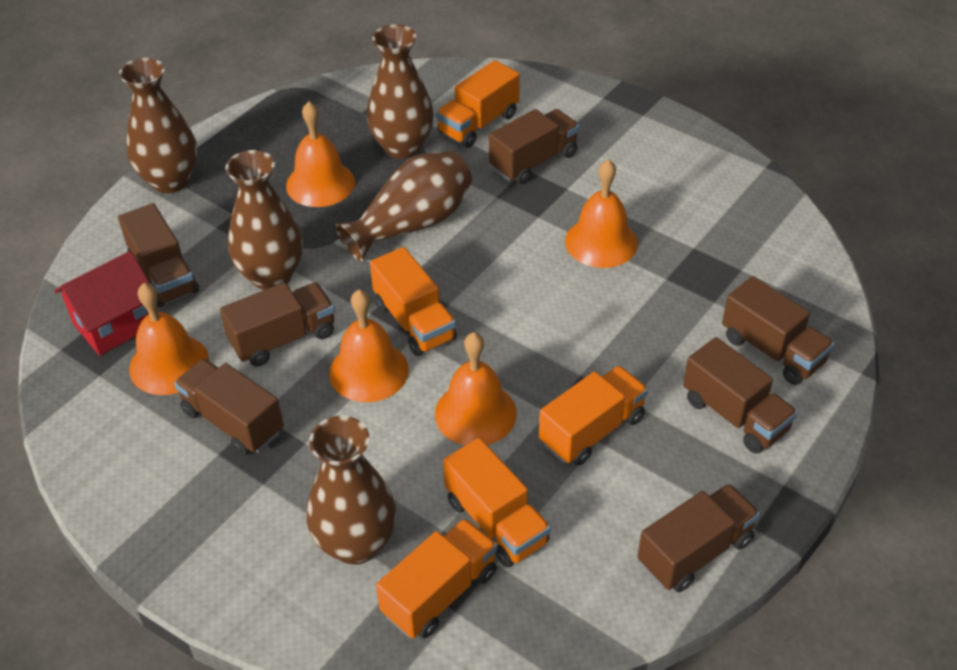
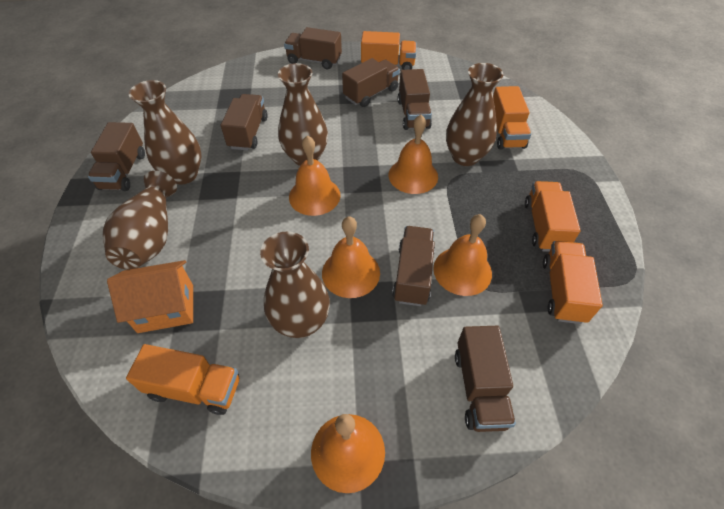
orange house: 0 -> 1
red house: 1 -> 0

